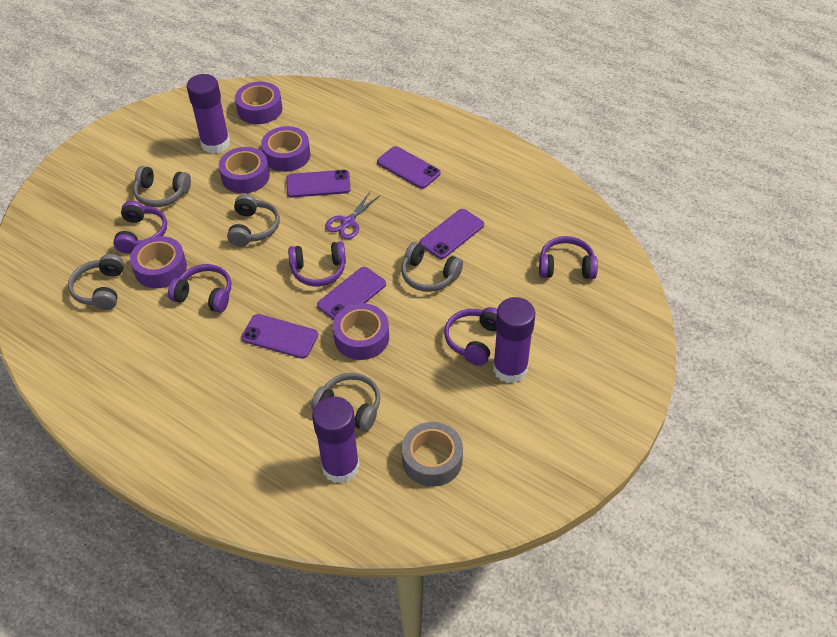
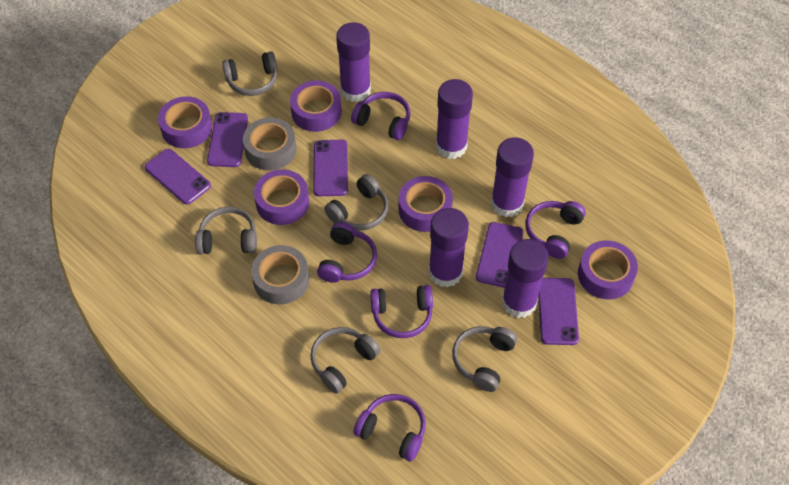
grey tape: 1 -> 2
purple glue stick: 3 -> 5
purple scissors: 1 -> 0

